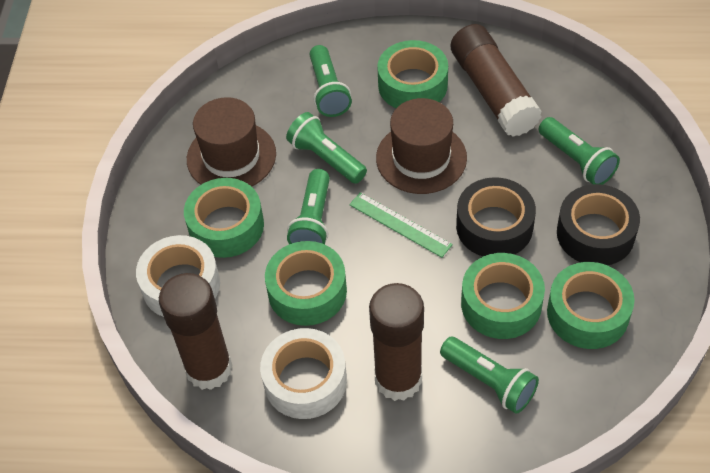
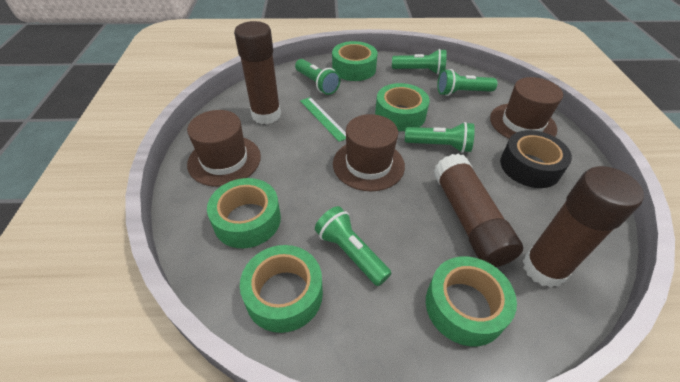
black tape: 2 -> 1
brown hat: 2 -> 3
white tape: 2 -> 0

